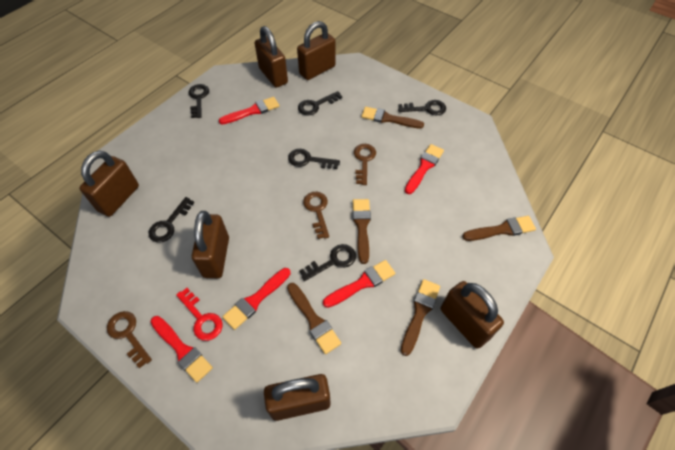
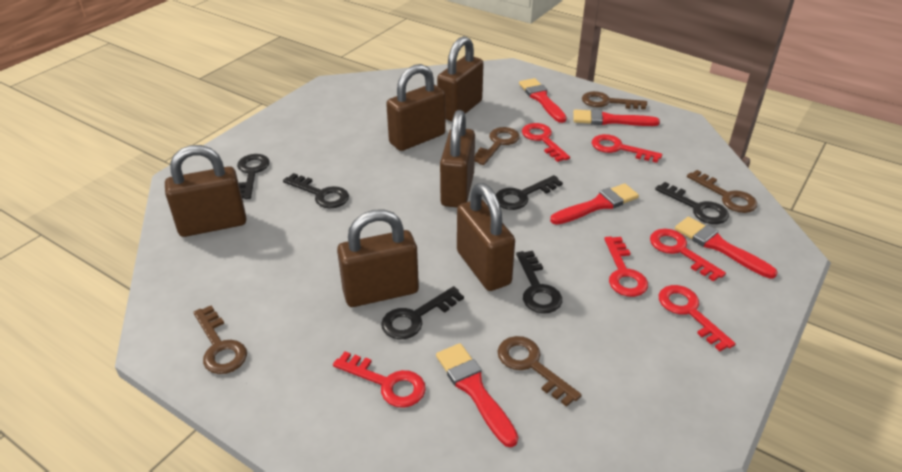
brown brush: 5 -> 0
brown key: 3 -> 5
red key: 1 -> 6

